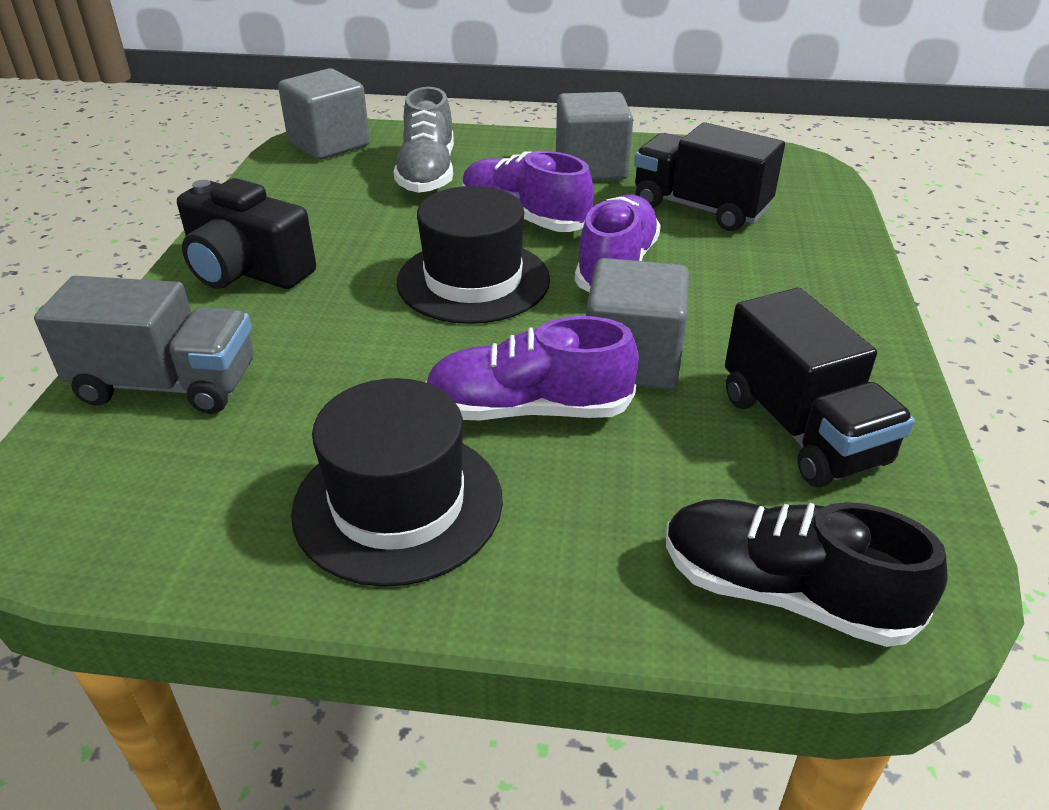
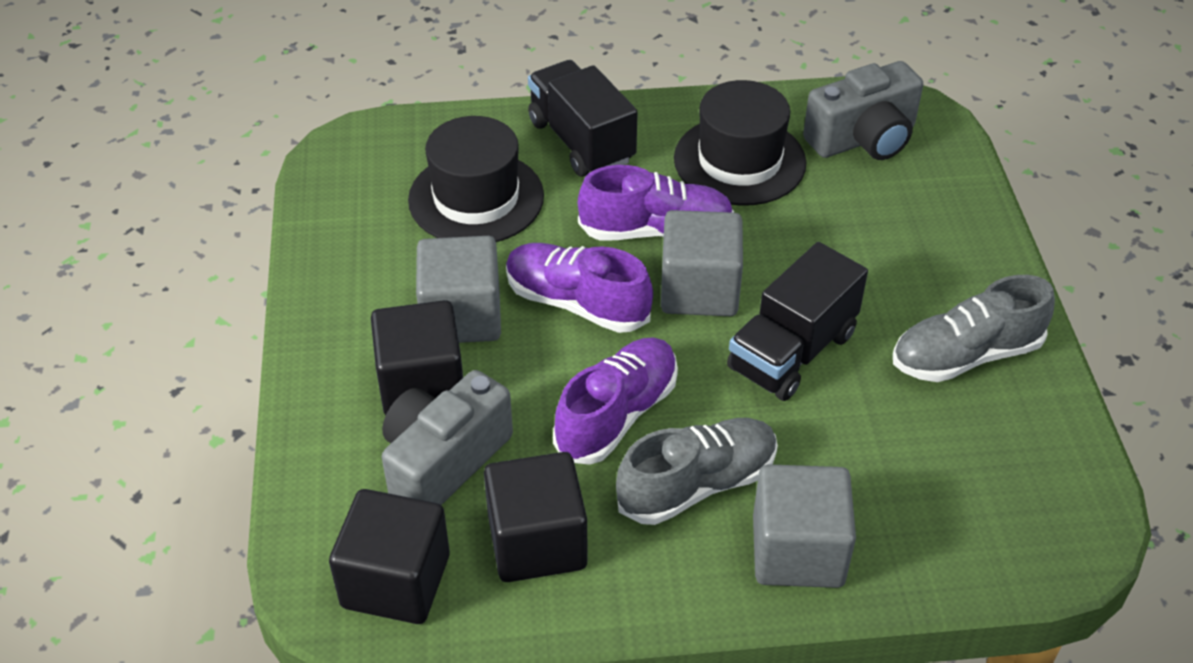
black camera: 1 -> 0
black cube: 0 -> 3
black shoe: 1 -> 0
grey camera: 0 -> 2
grey shoe: 1 -> 2
grey truck: 1 -> 0

